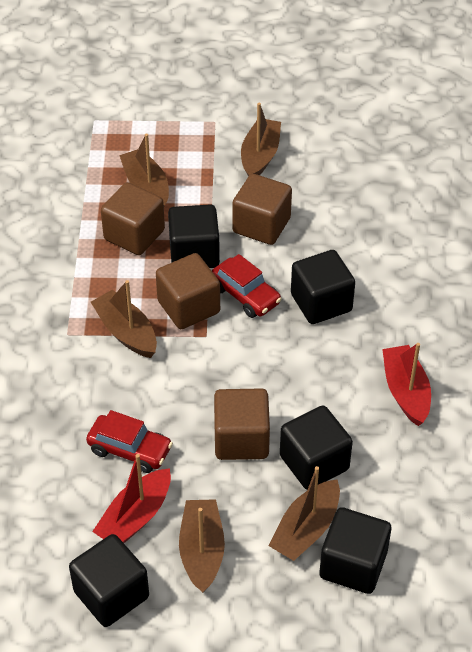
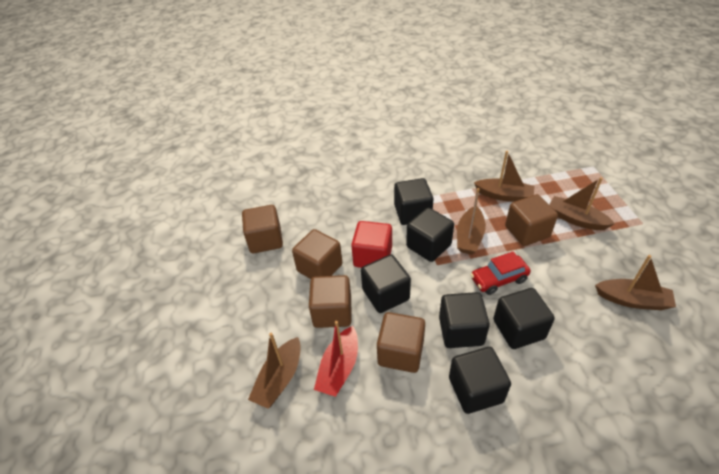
black cube: 5 -> 6
brown cube: 4 -> 5
red boat: 2 -> 1
red car: 2 -> 1
red cube: 0 -> 1

